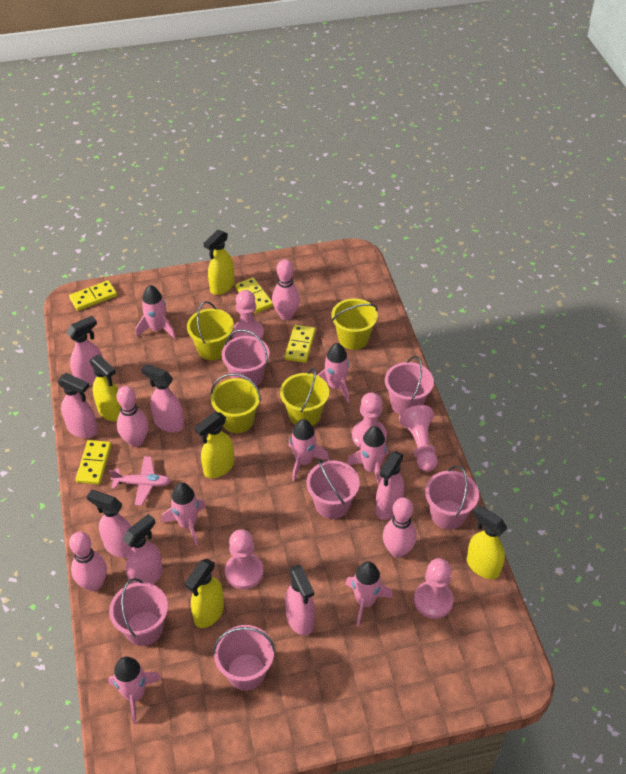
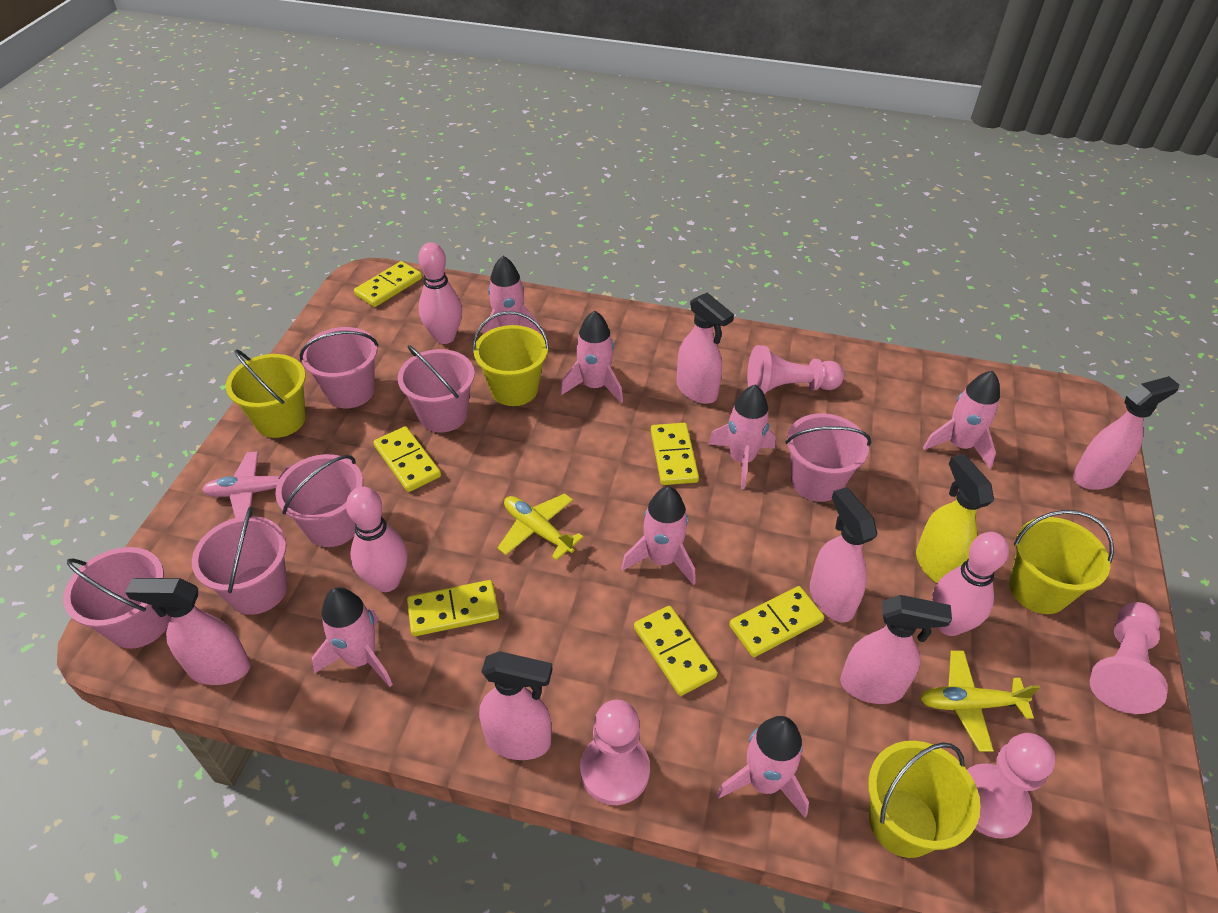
pink bowling pin: 4 -> 3
pink pawn: 5 -> 4
pink spray bottle: 7 -> 6
yellow domino: 4 -> 6
yellow plane: 0 -> 2
yellow spray bottle: 5 -> 1

